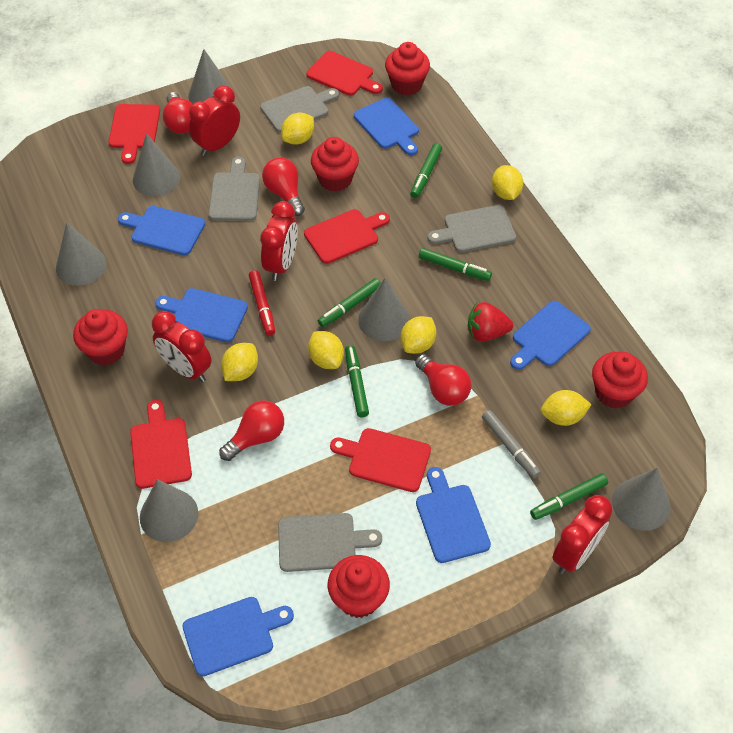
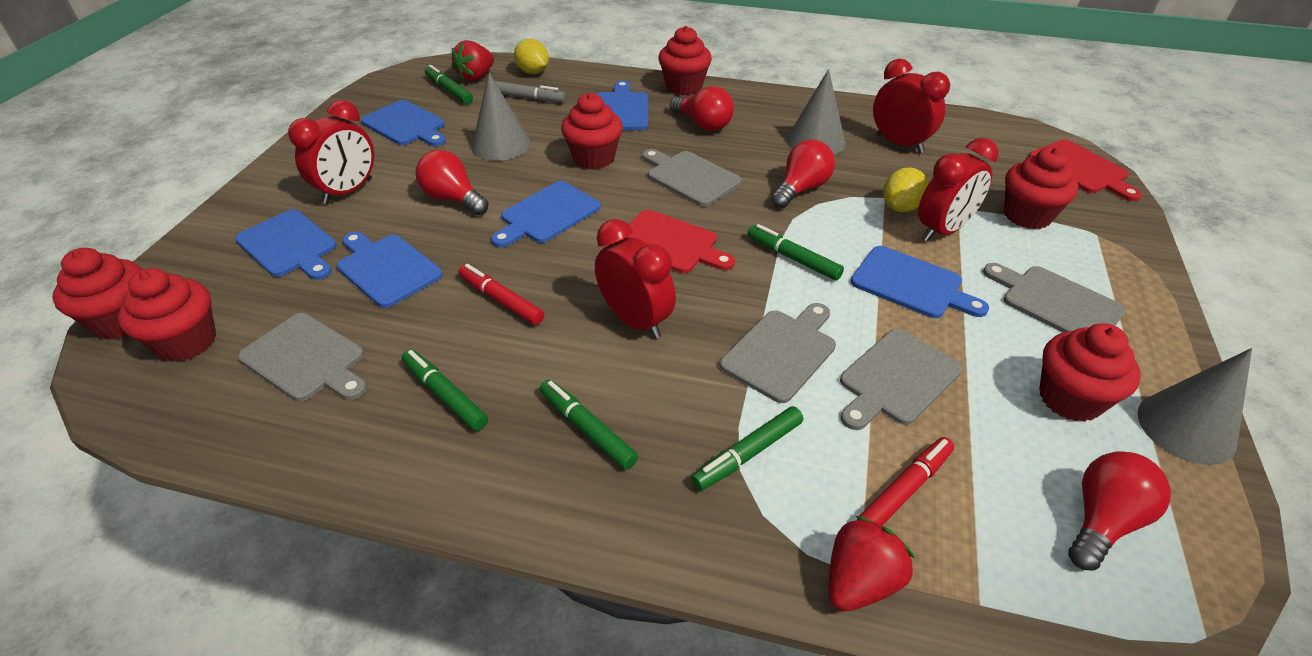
grey cone: 6 -> 3
grey cutting board: 4 -> 5
red cupcake: 5 -> 6
red cutting board: 5 -> 2
red marker: 1 -> 2
red strawberry: 1 -> 2
yellow lemon: 6 -> 2

